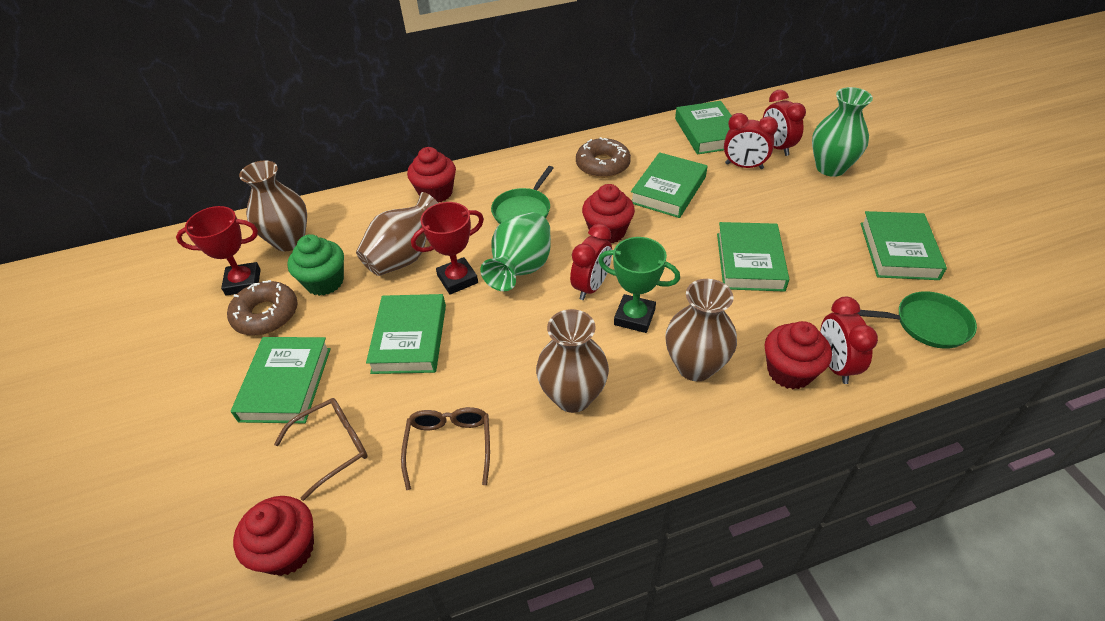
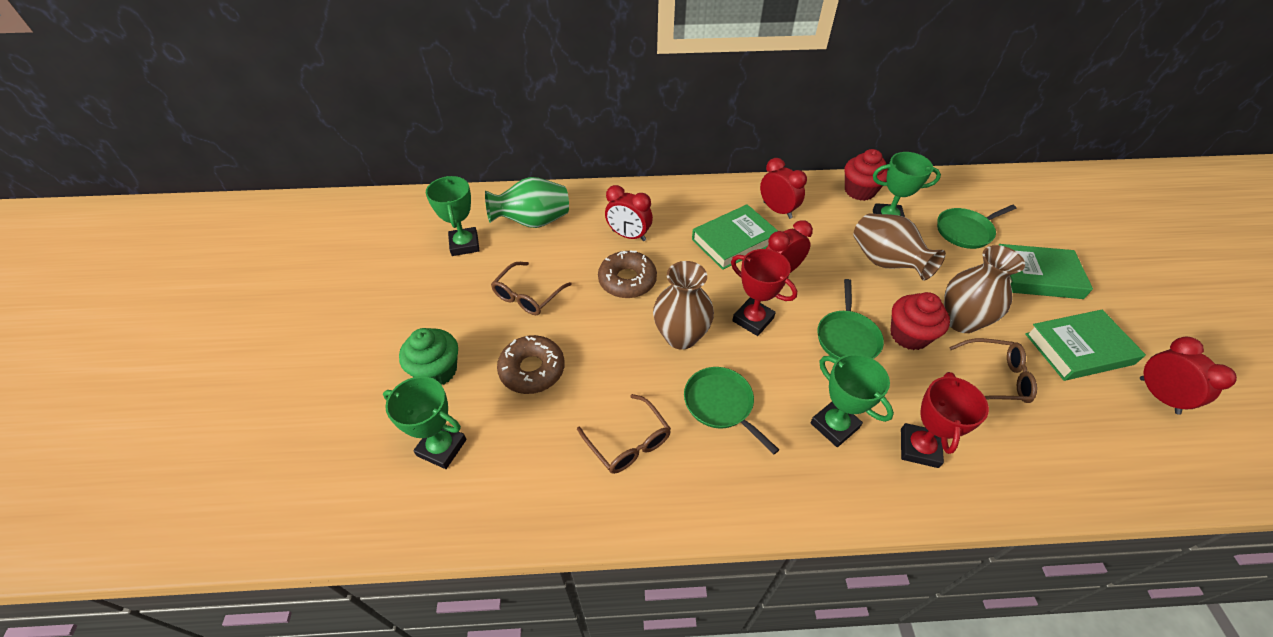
brown glasses: 2 -> 3
brown vase: 4 -> 3
green book: 6 -> 3
green pan: 2 -> 3
green trophy: 1 -> 4
green vase: 2 -> 1
red cupcake: 4 -> 2

